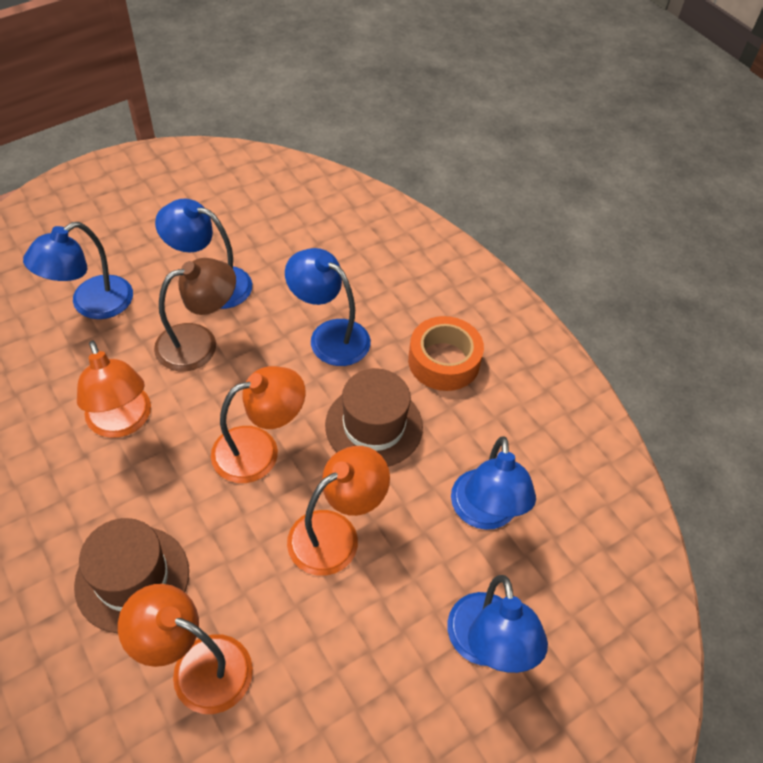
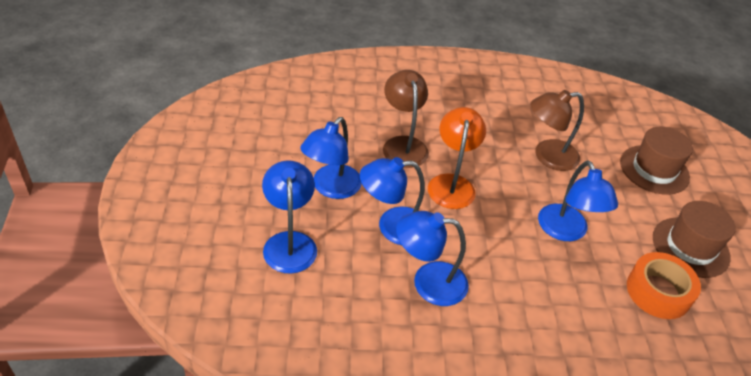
brown lamp: 1 -> 2
orange lamp: 4 -> 1

